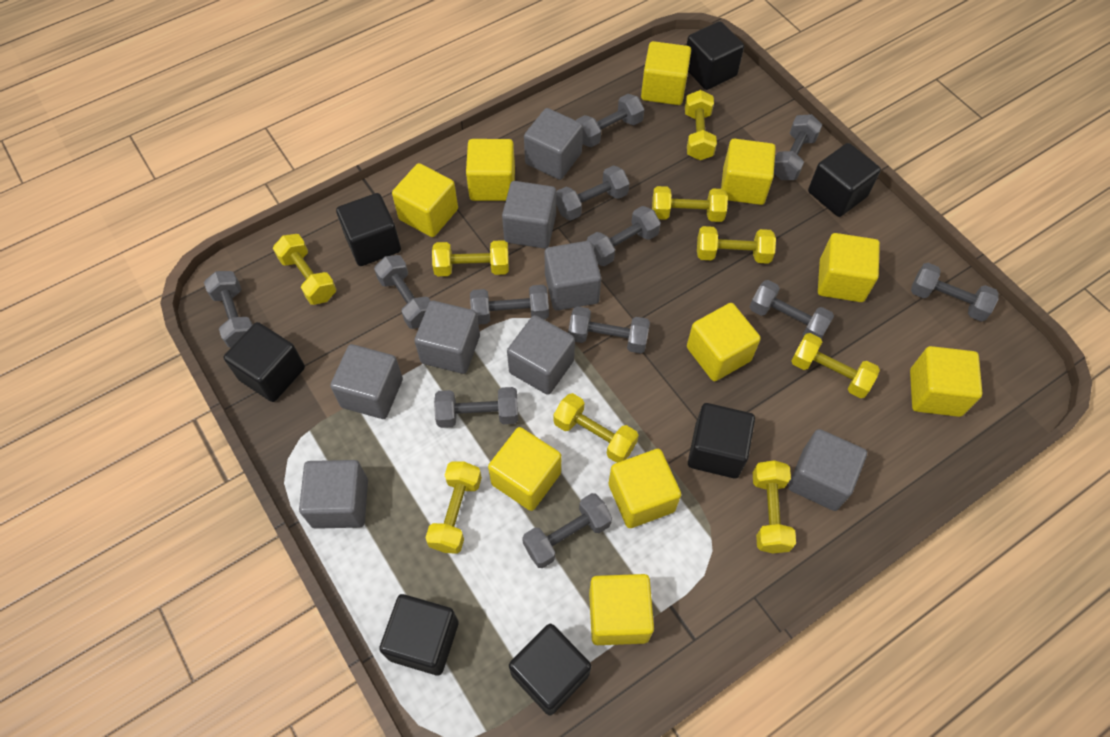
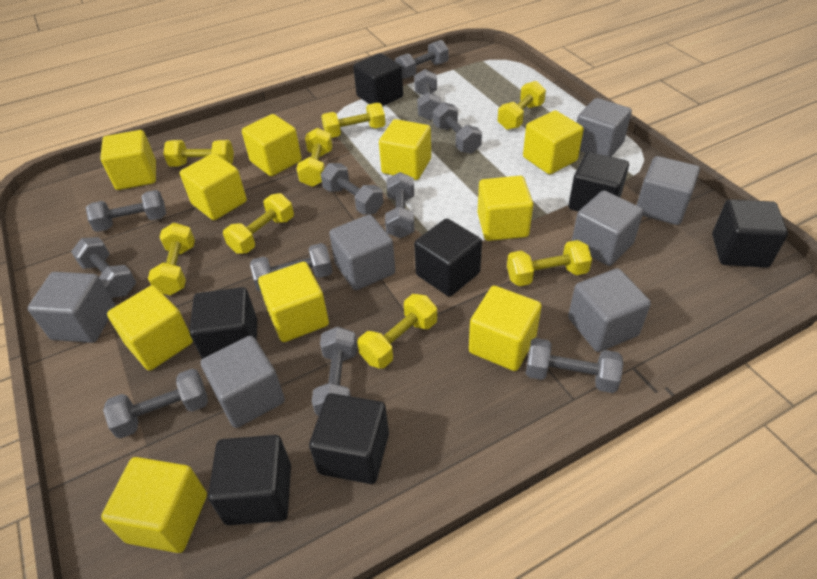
grey cube: 8 -> 7
grey dumbbell: 12 -> 11
yellow dumbbell: 9 -> 8

